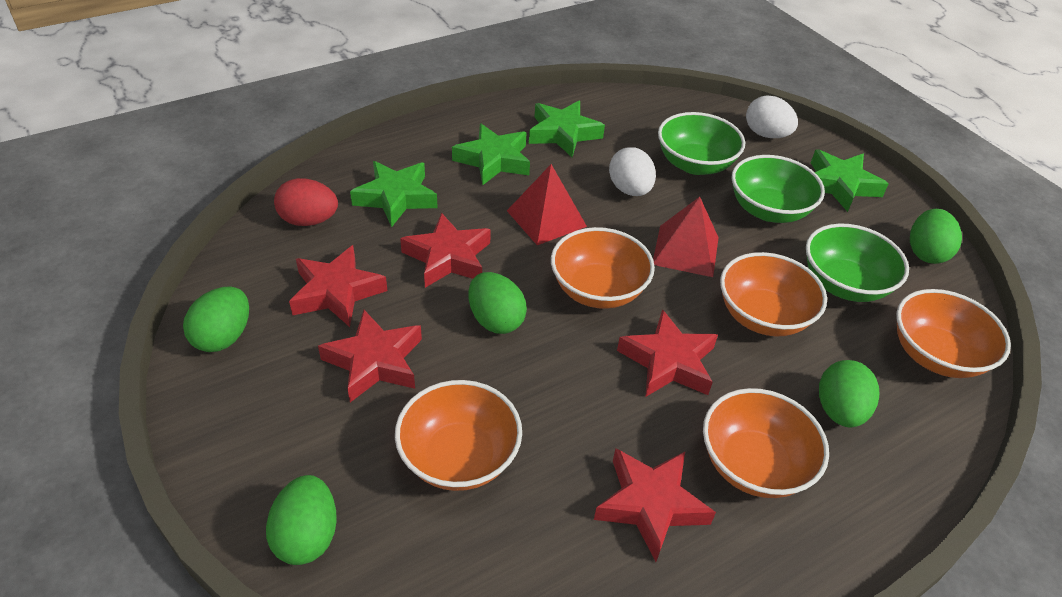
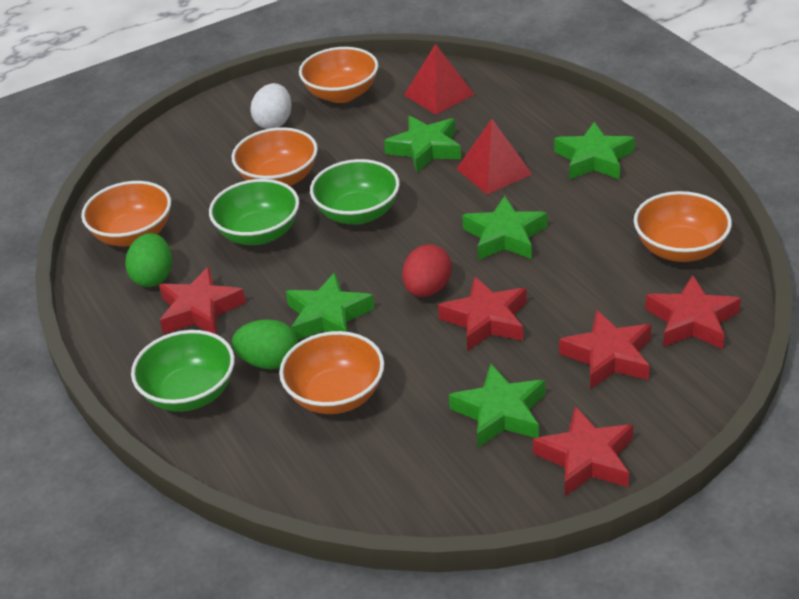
green egg: 5 -> 2
green star: 4 -> 5
white egg: 2 -> 1

